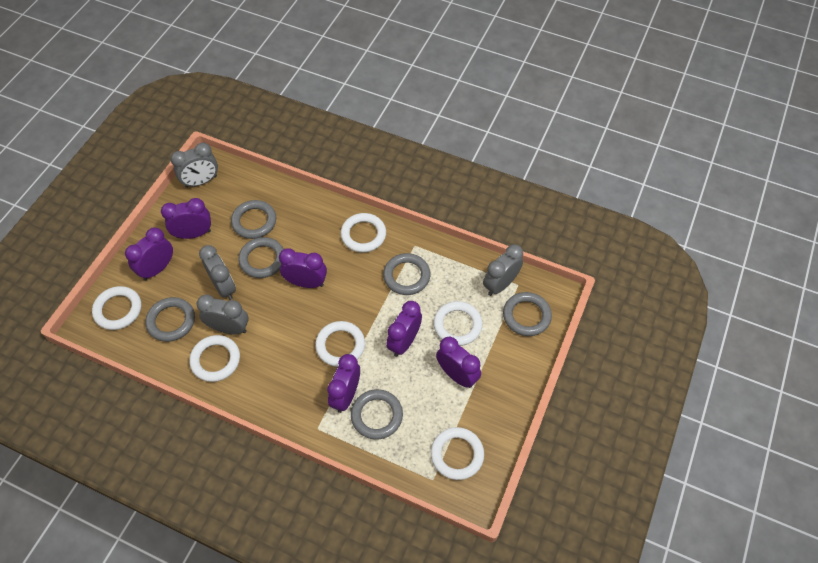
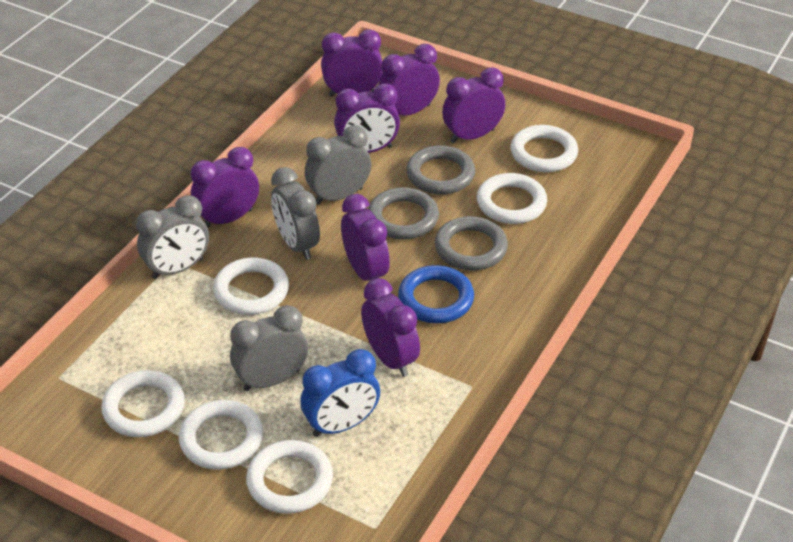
blue clock: 0 -> 1
blue ring: 0 -> 1
grey ring: 6 -> 3
purple clock: 6 -> 7

